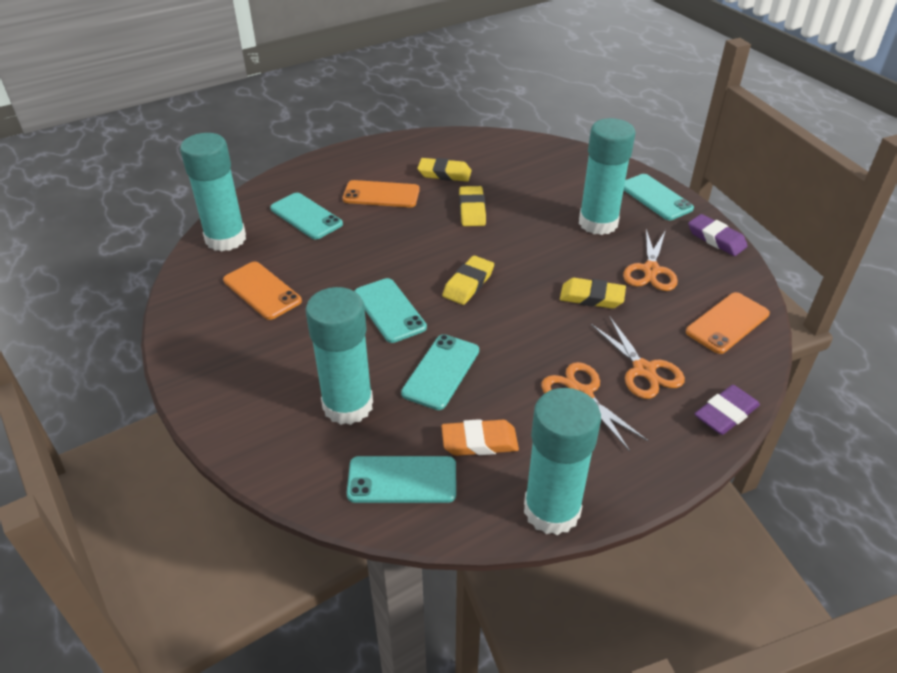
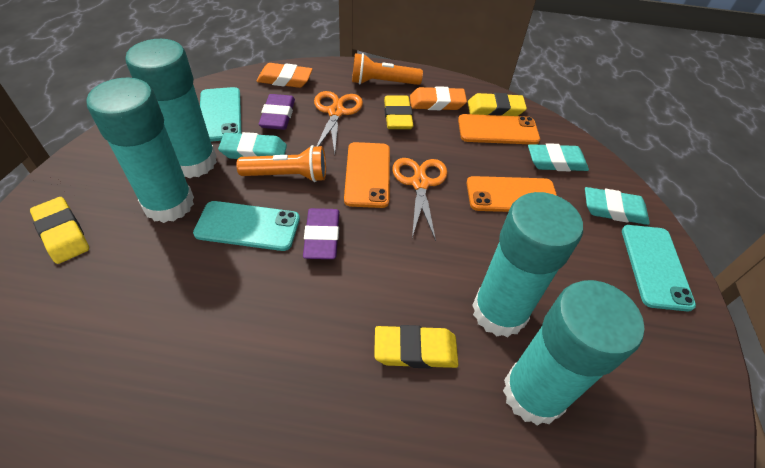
orange eraser: 1 -> 2
orange flashlight: 0 -> 2
orange scissors: 3 -> 2
turquoise eraser: 0 -> 3
turquoise phone: 5 -> 3

